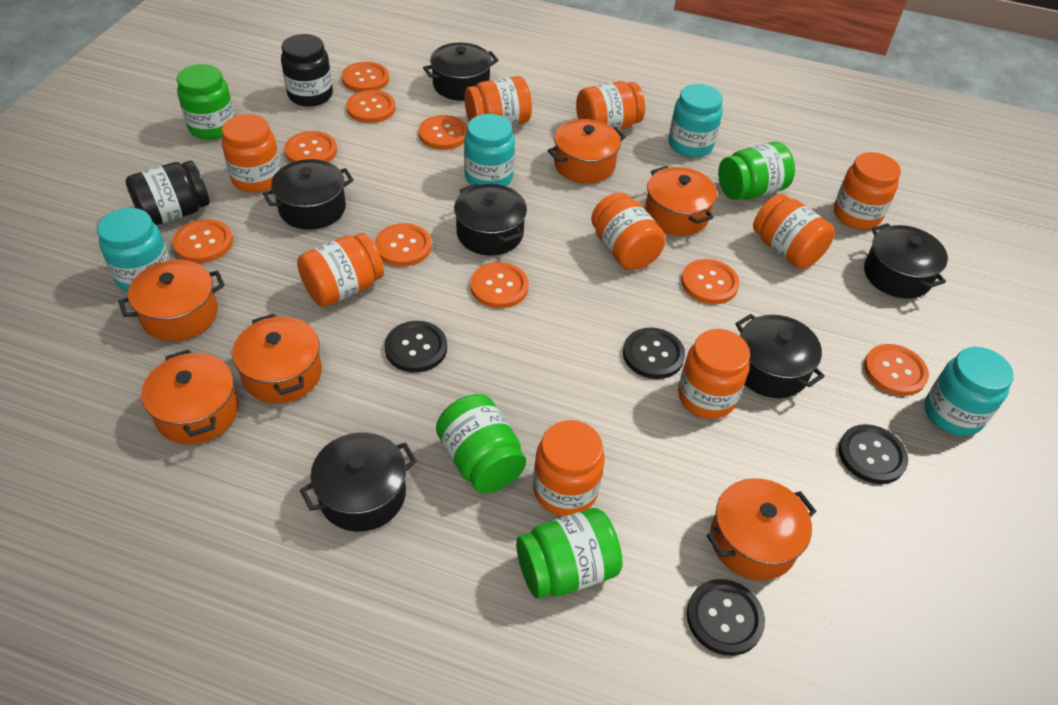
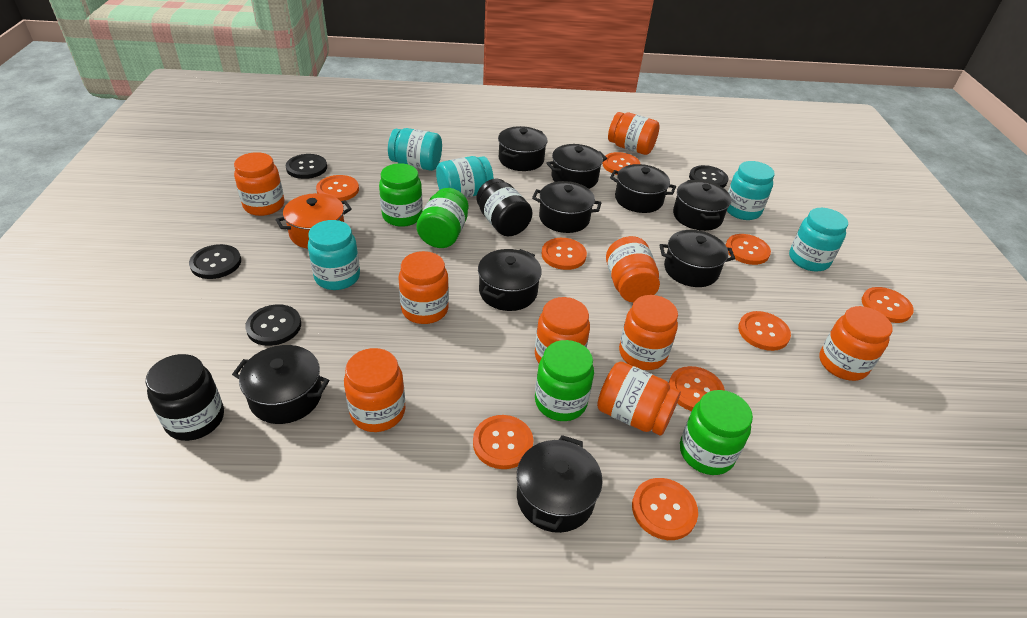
black pot: 6 -> 9
orange pot: 6 -> 1
turquoise jar: 4 -> 5

